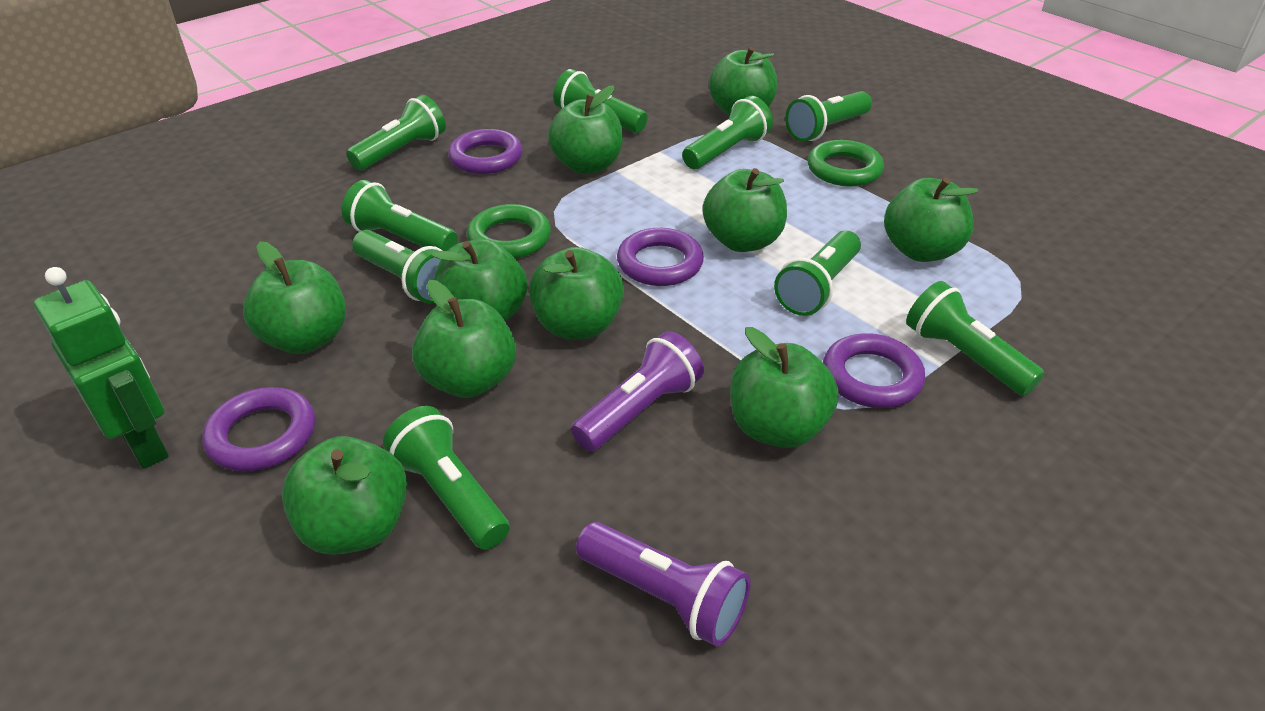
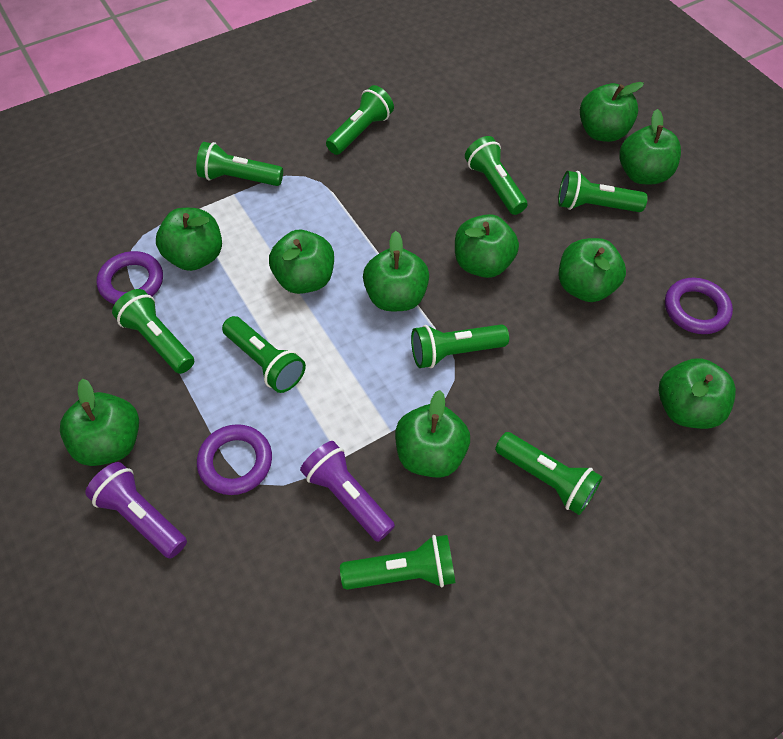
green ring: 2 -> 0
green robot: 1 -> 0
purple ring: 4 -> 3

